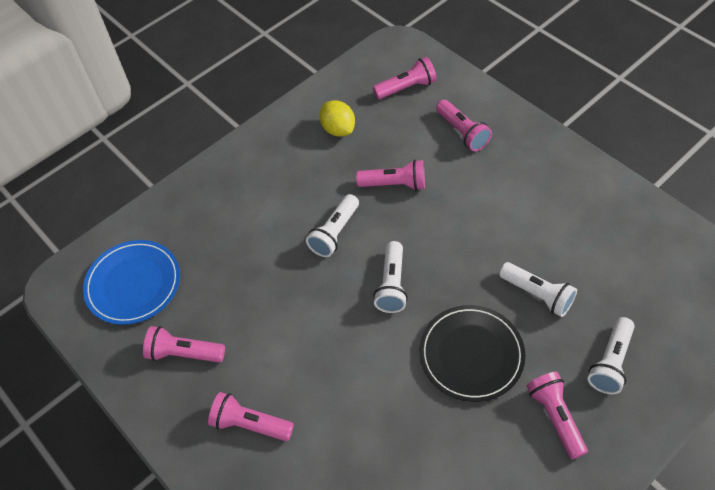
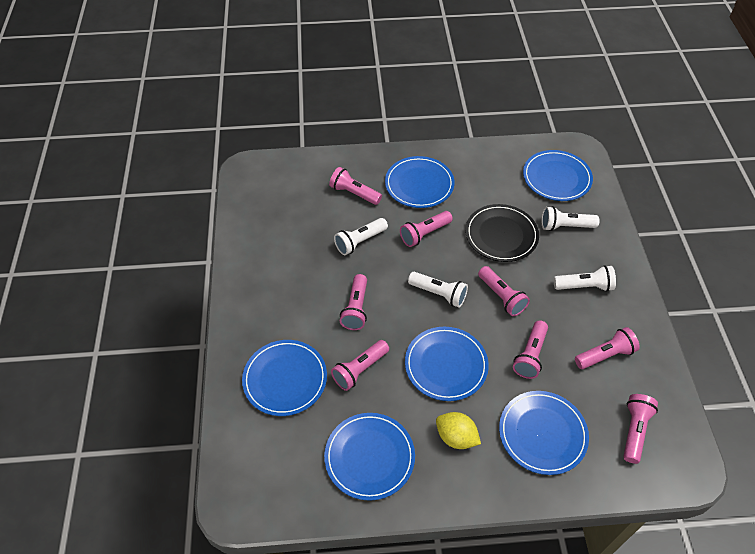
blue plate: 1 -> 6
pink flashlight: 6 -> 8

